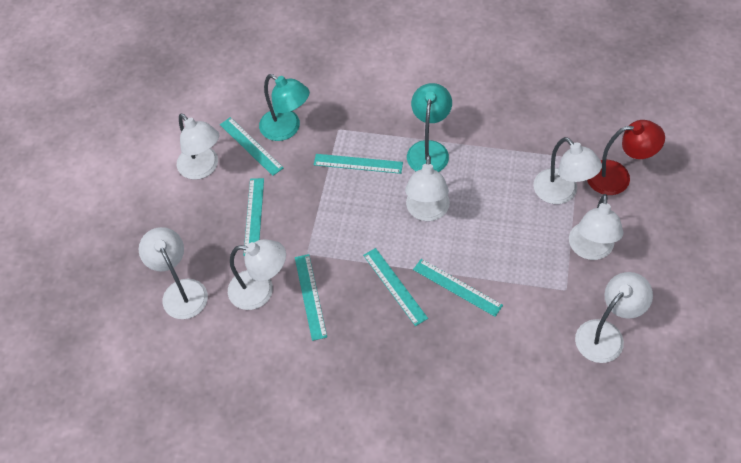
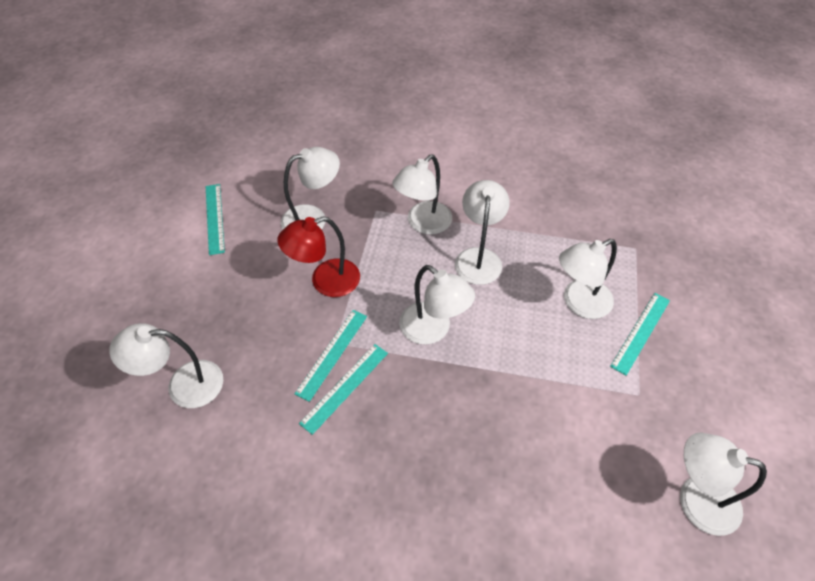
turquoise lamp: 2 -> 0
turquoise ruler: 6 -> 4

